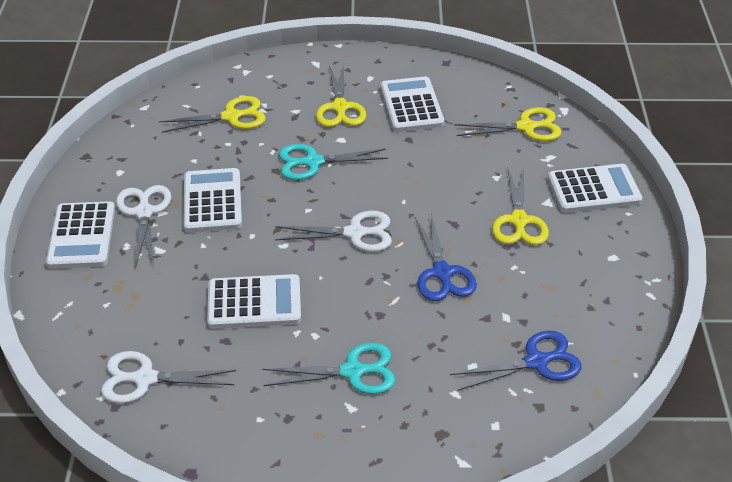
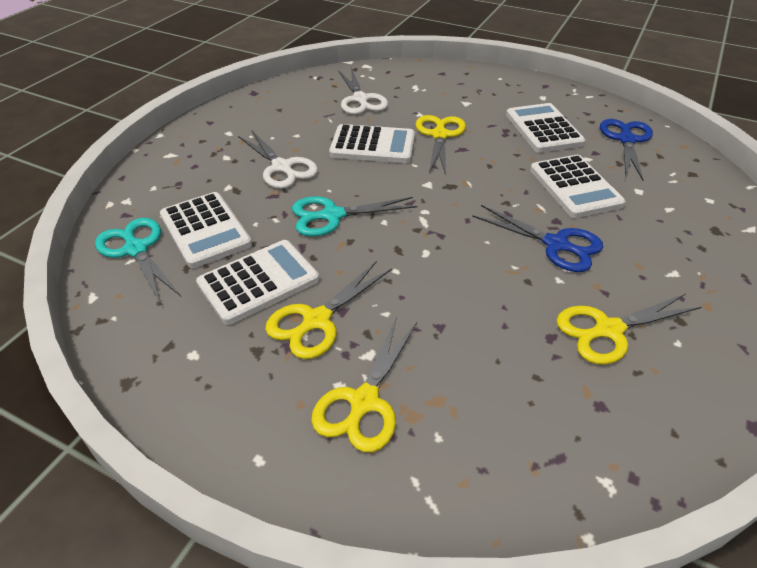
white scissors: 3 -> 2

